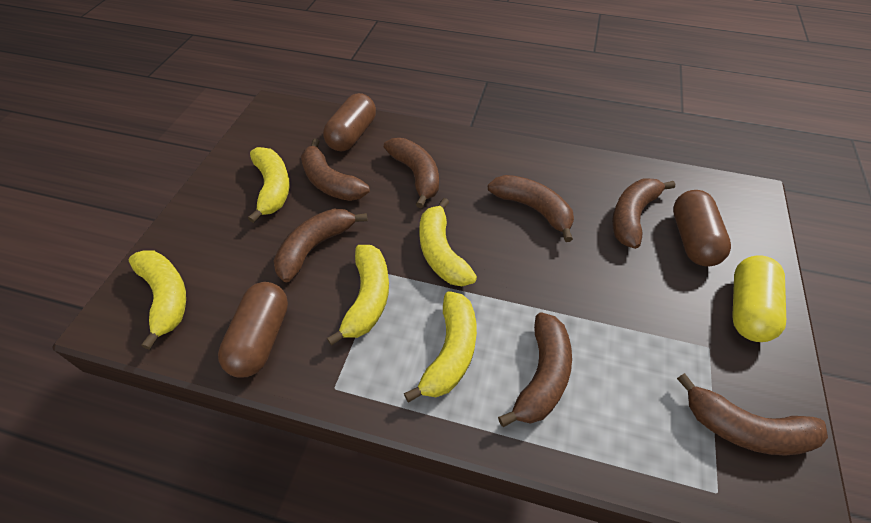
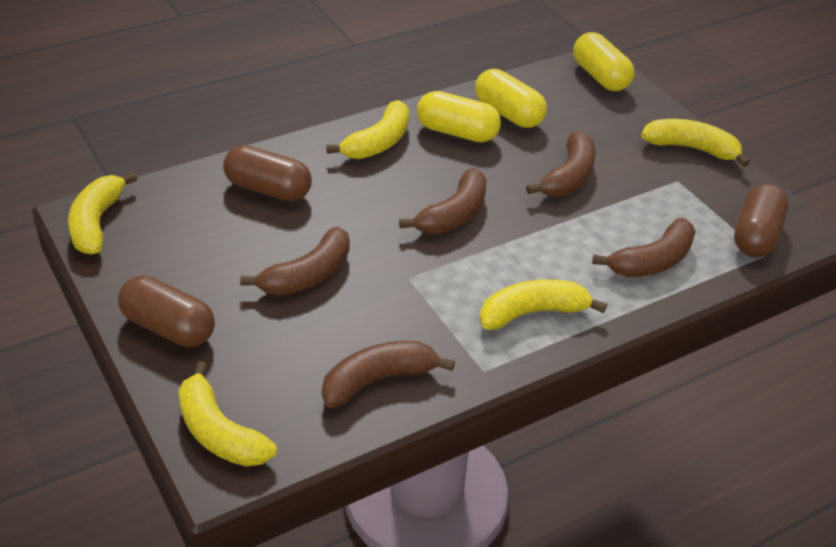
brown banana: 7 -> 5
yellow capsule: 1 -> 3

